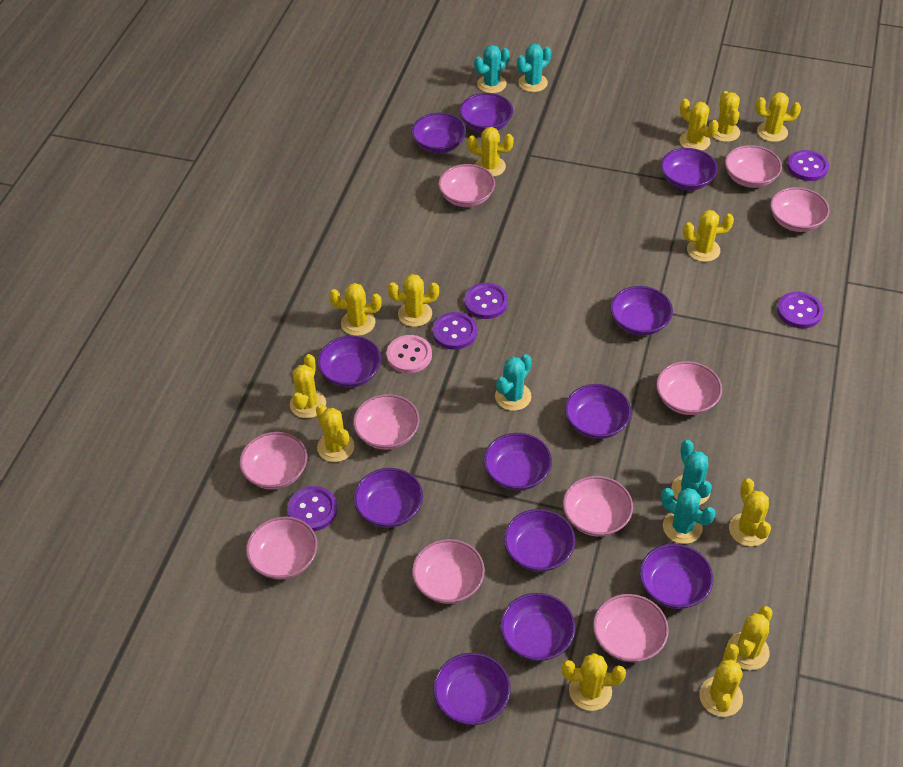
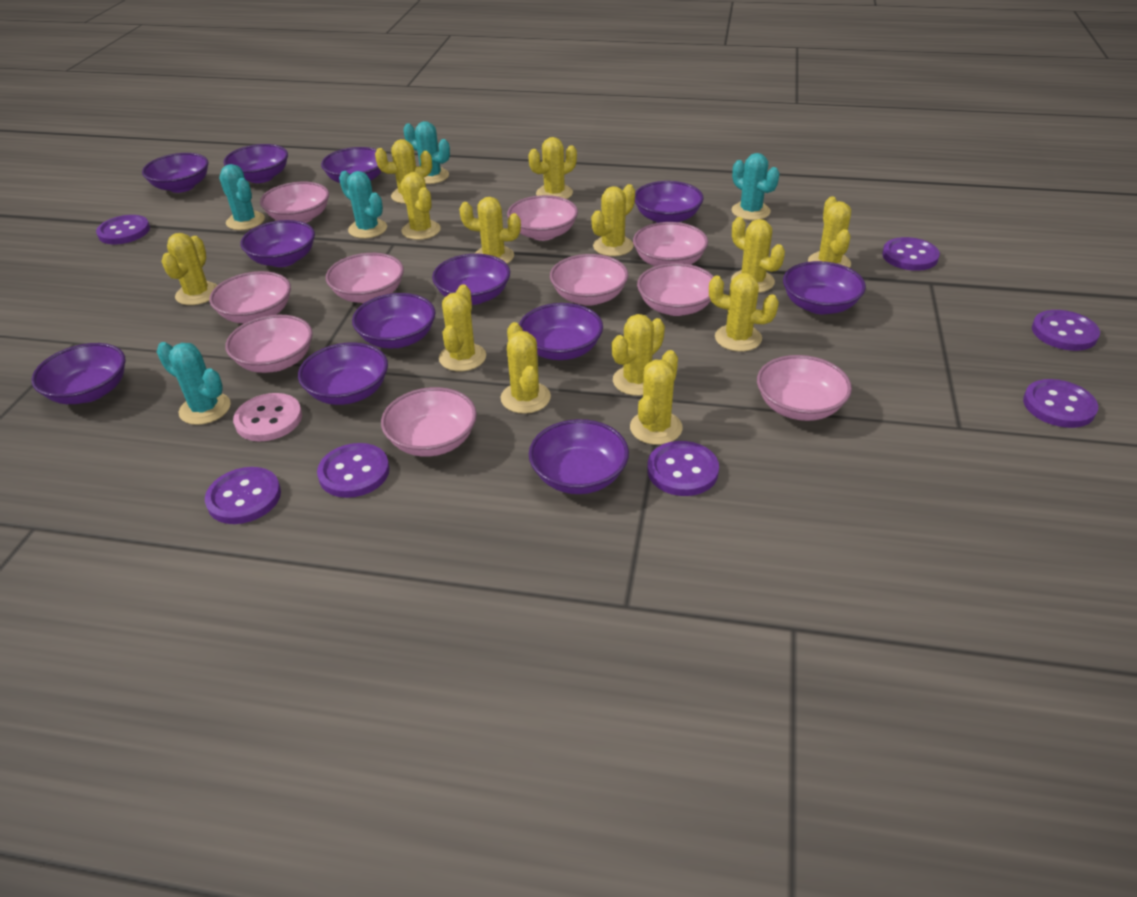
purple button: 5 -> 7

